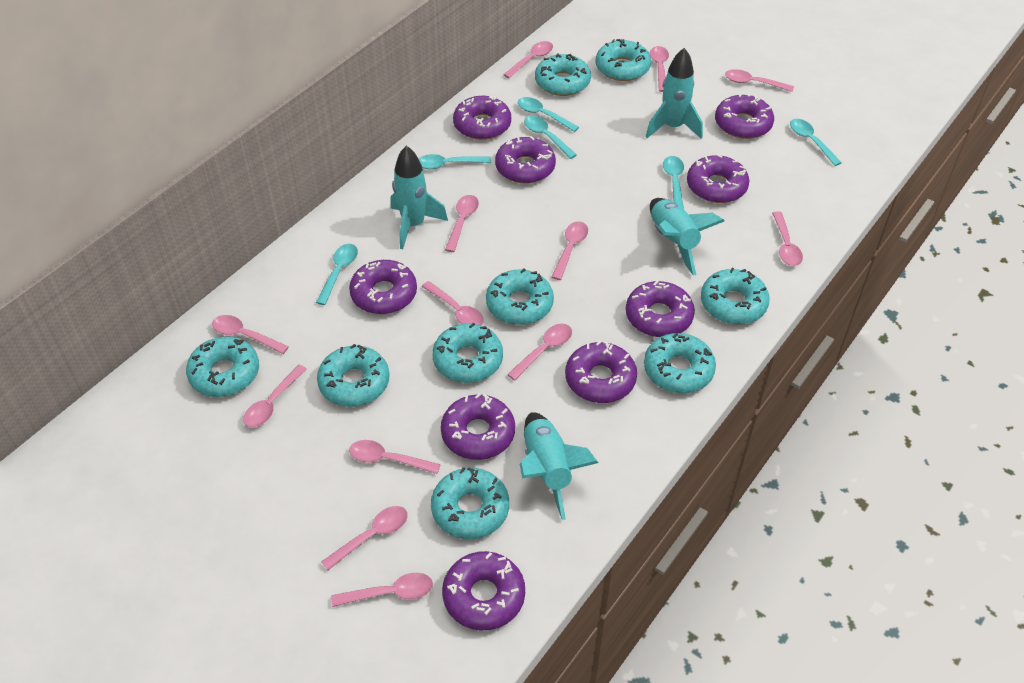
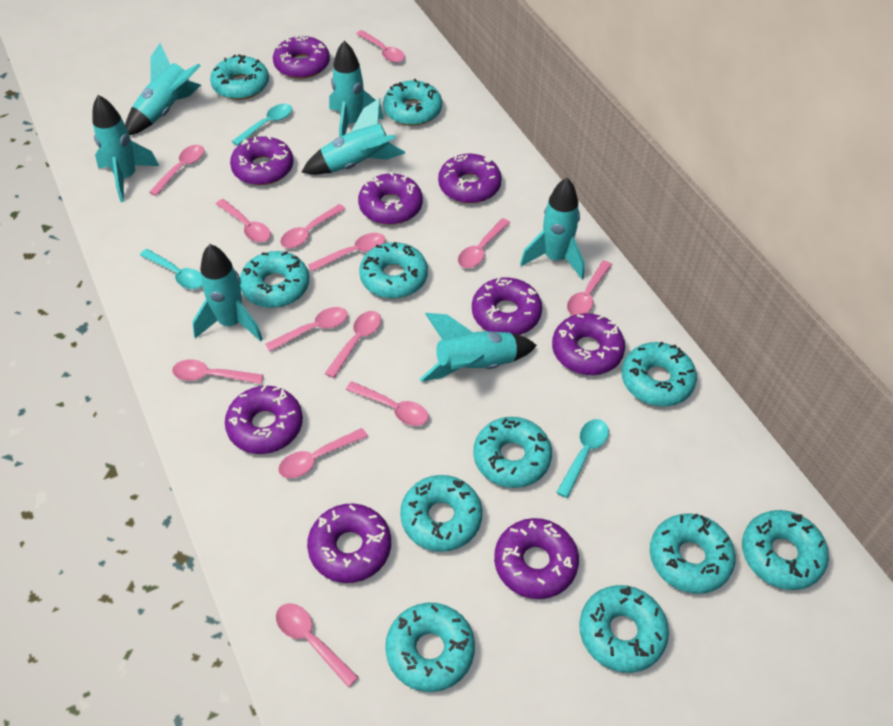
turquoise donut: 9 -> 11
turquoise rocket: 4 -> 7
turquoise spoon: 6 -> 3

